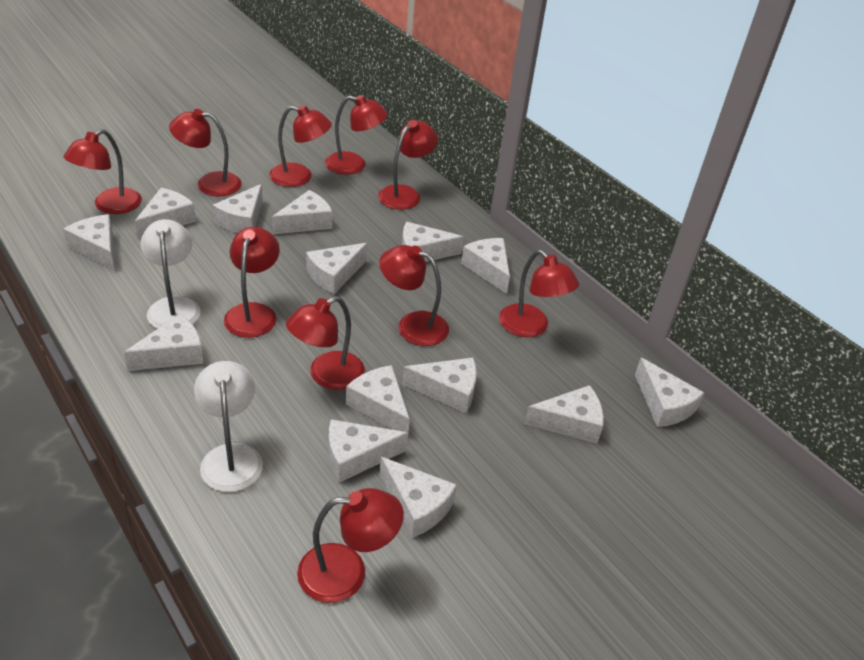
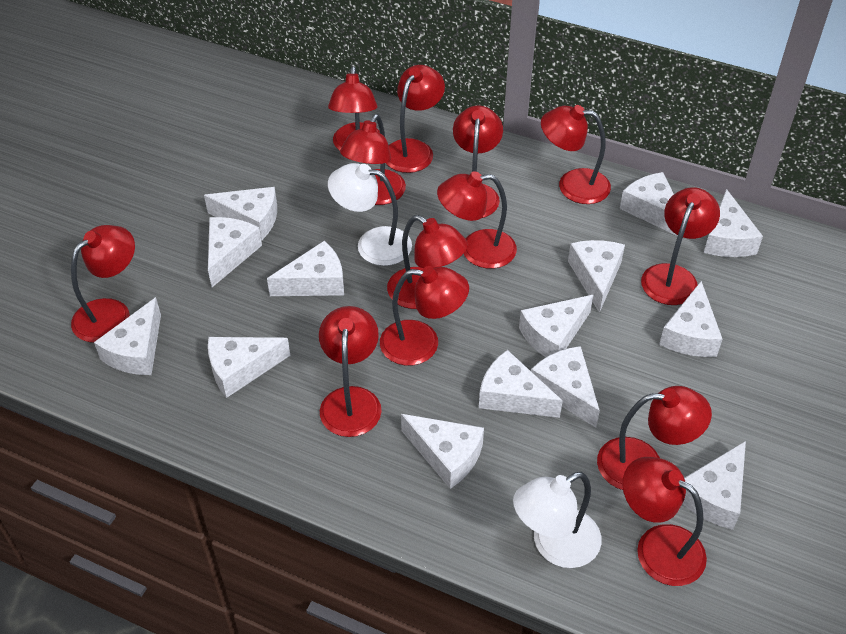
red lamp: 10 -> 13

